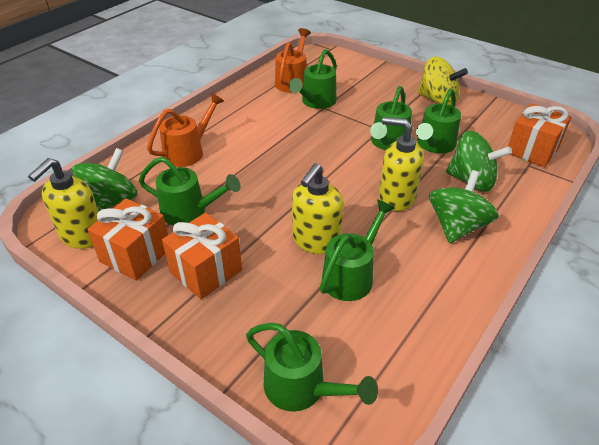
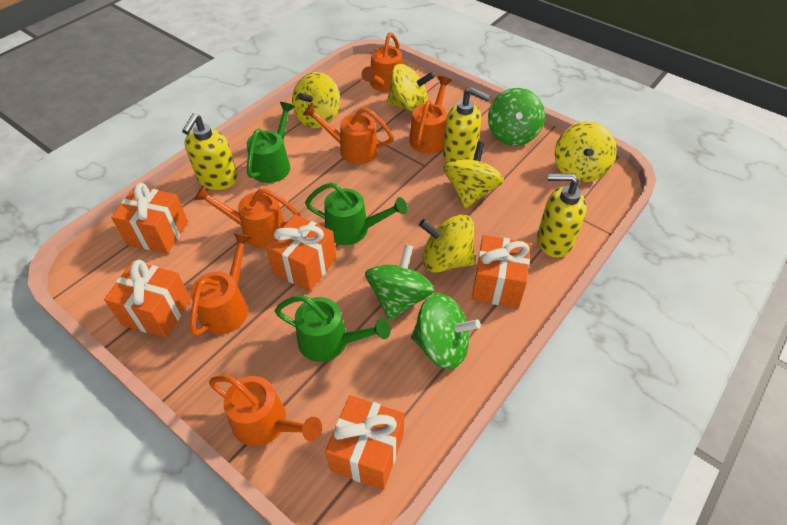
green watering can: 6 -> 3
orange gift: 3 -> 5
orange watering can: 2 -> 6
yellow spinning top: 1 -> 5

